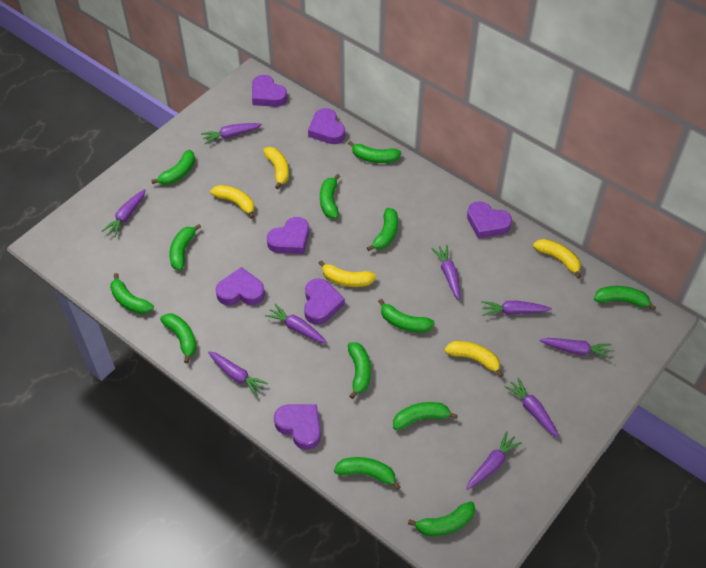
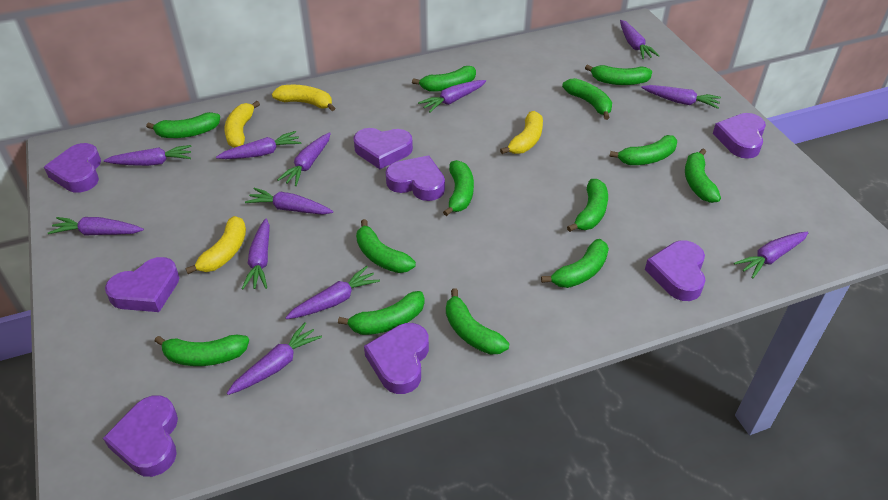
purple carrot: 9 -> 12
purple heart: 7 -> 8
yellow banana: 5 -> 4

